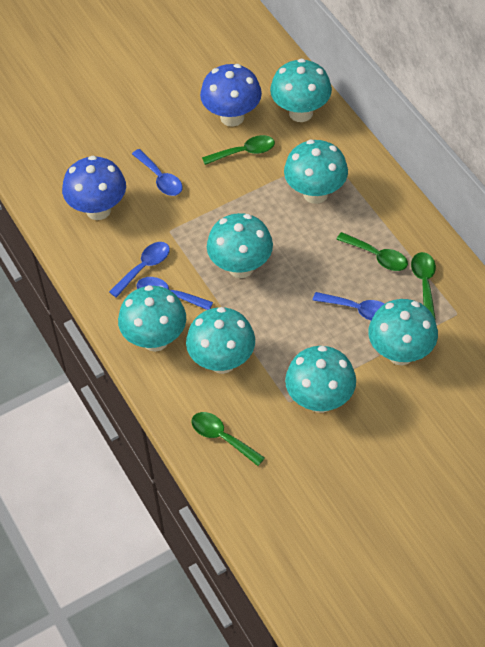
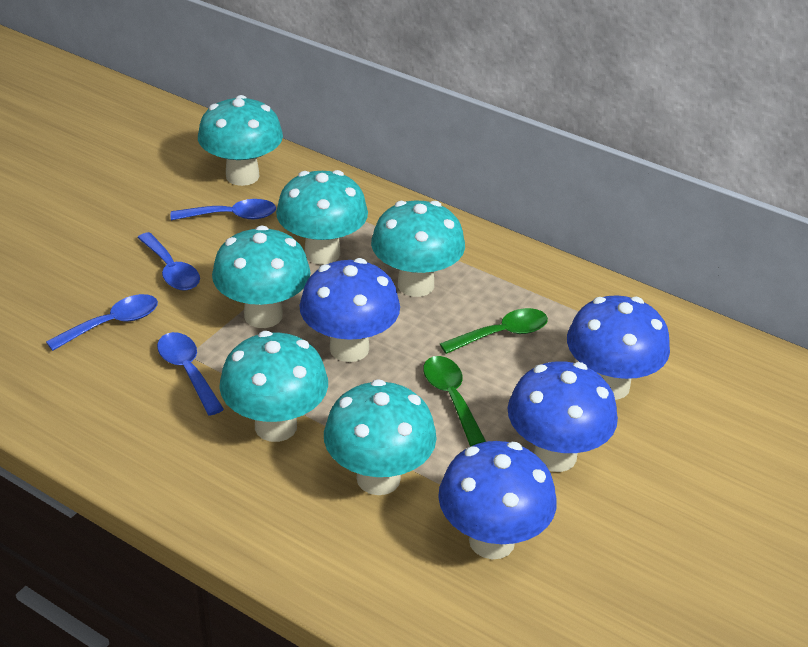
blue mushroom: 2 -> 4
green spoon: 4 -> 2
turquoise mushroom: 7 -> 6

